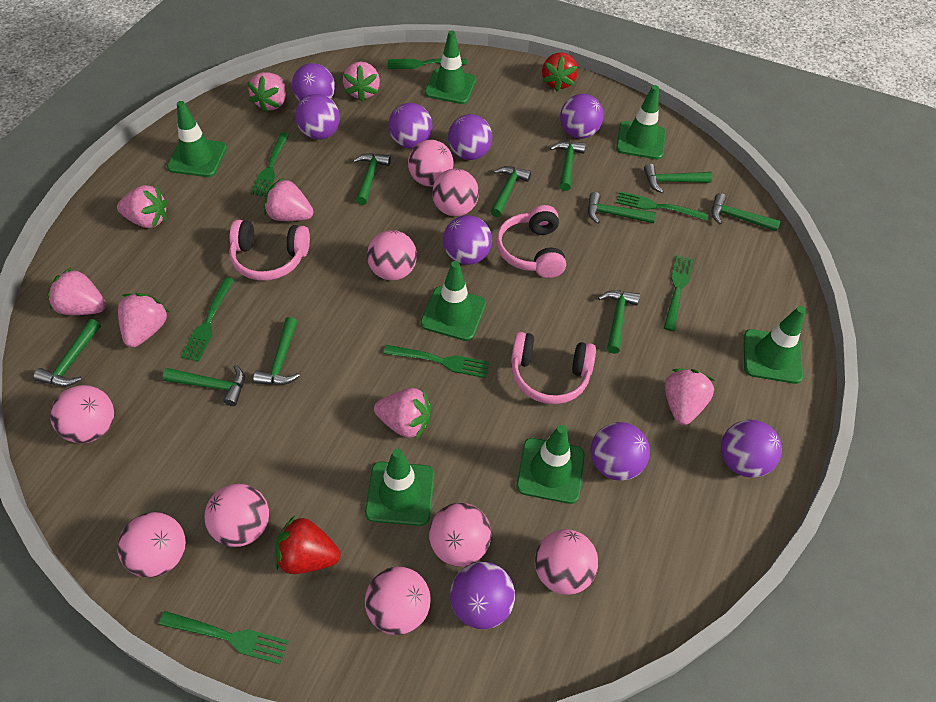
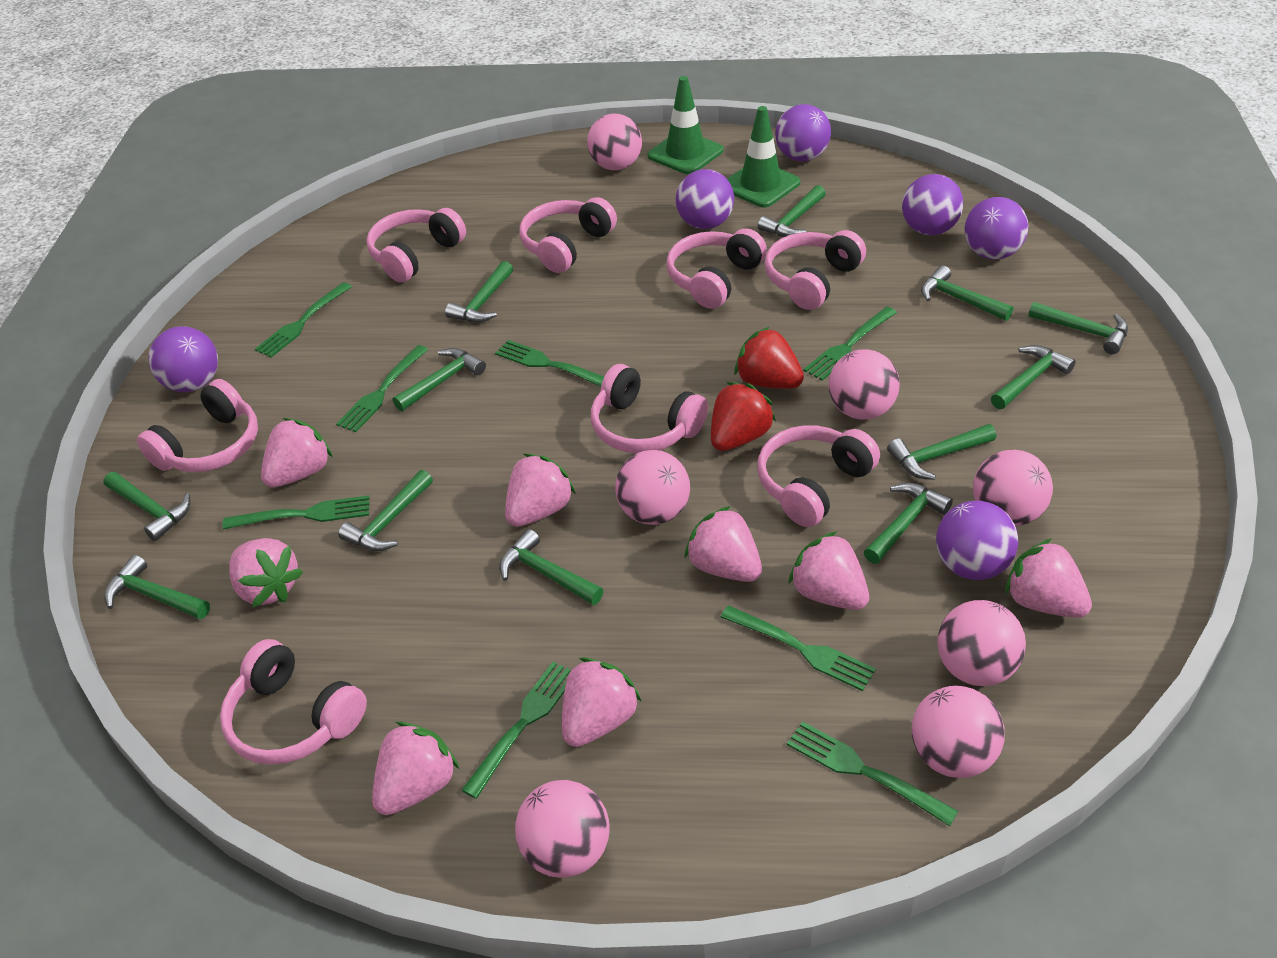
green fork: 7 -> 8
green hammer: 10 -> 12
green traffic cone: 7 -> 2
pink ball: 9 -> 7
pink headphones: 3 -> 8
purple ball: 9 -> 6

